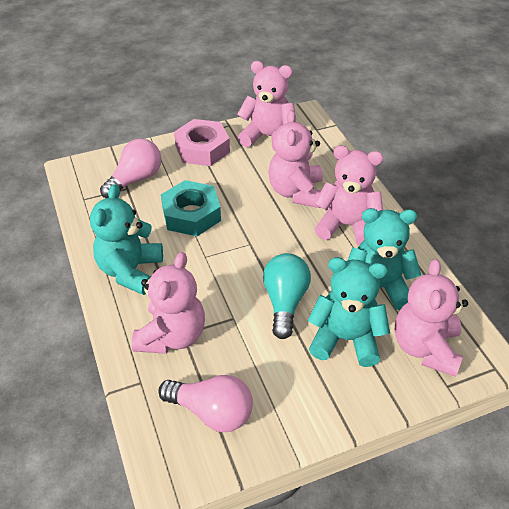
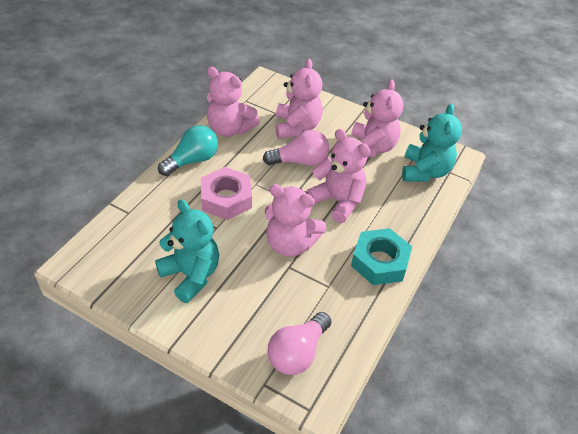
turquoise teddy bear: 3 -> 2

